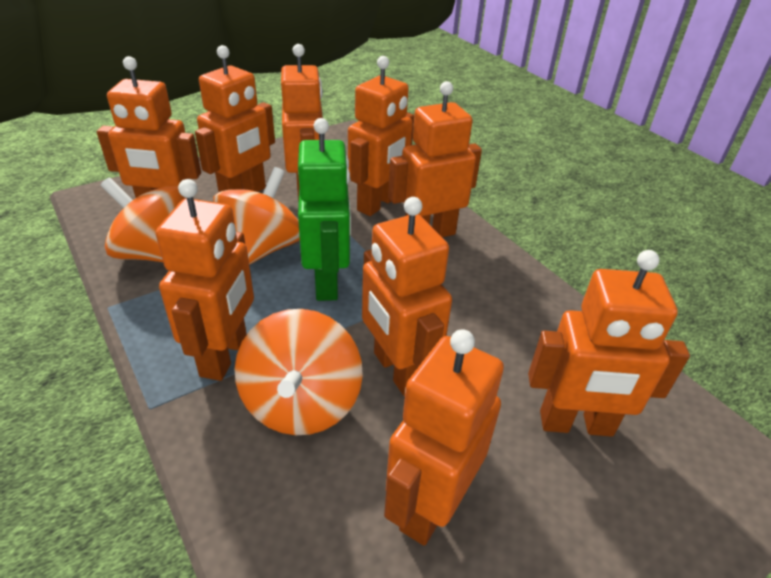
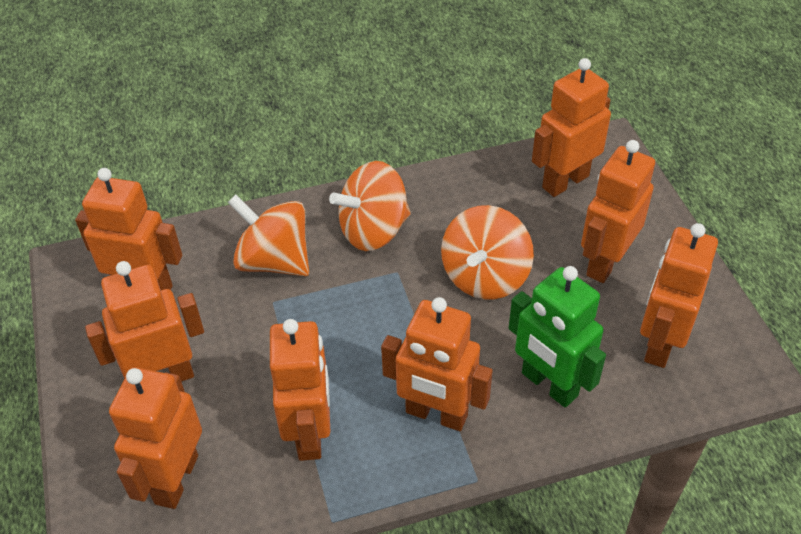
orange robot: 9 -> 8

